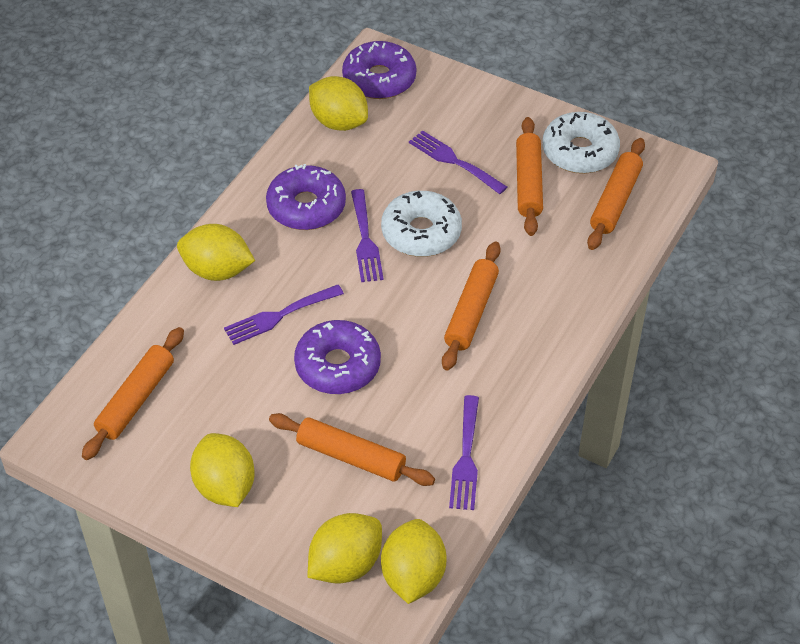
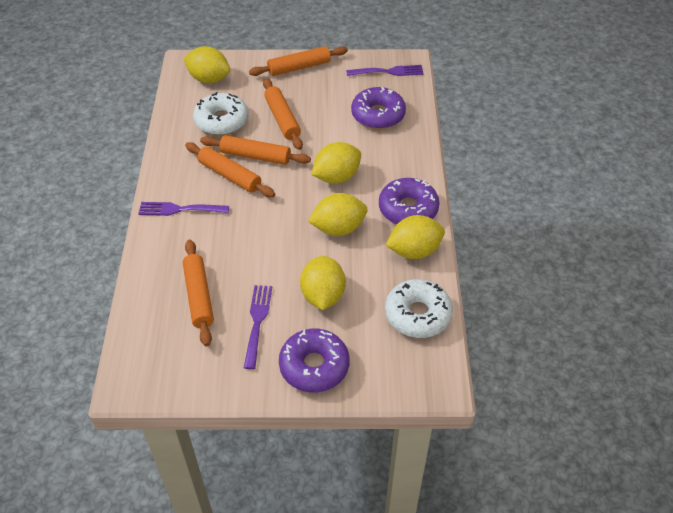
purple fork: 4 -> 3

